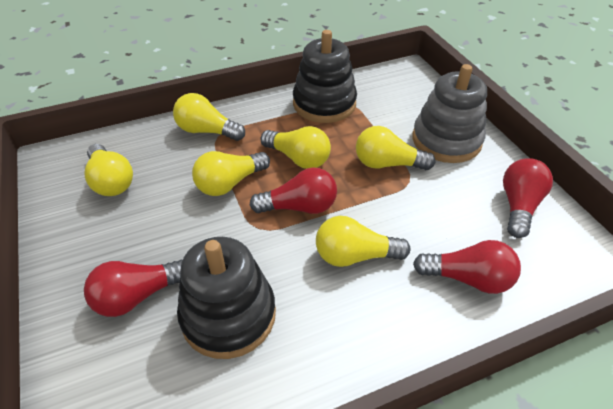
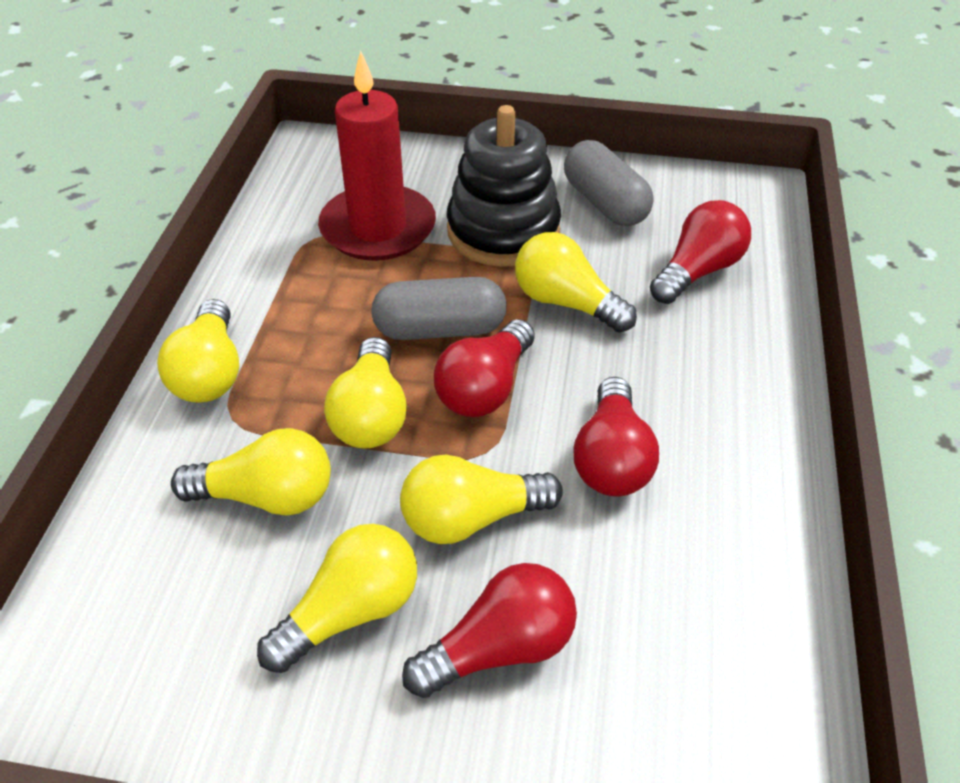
black stacking toy: 2 -> 1
grey capsule: 0 -> 2
grey stacking toy: 1 -> 0
red candle: 0 -> 1

